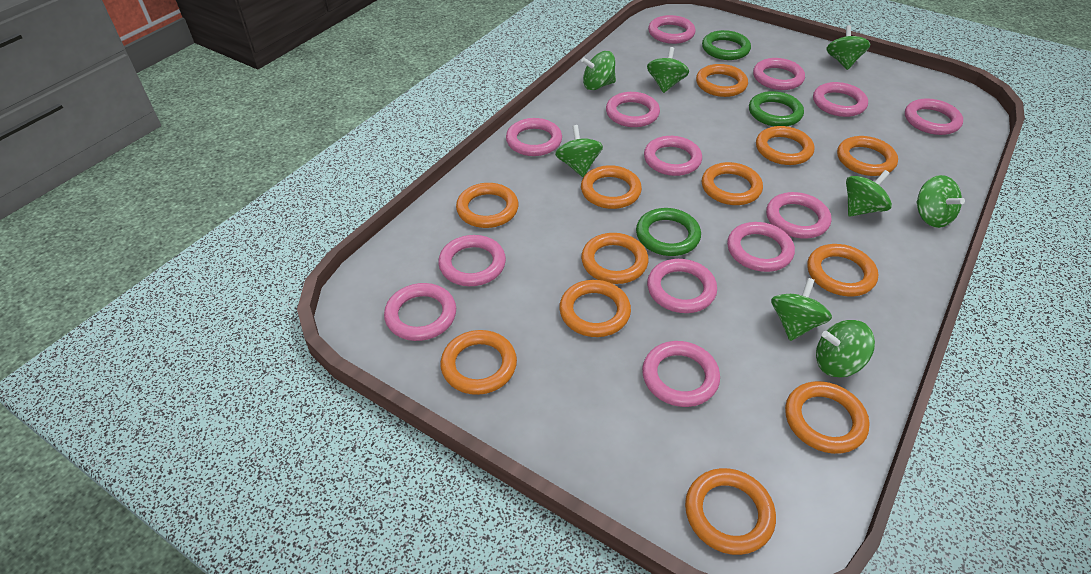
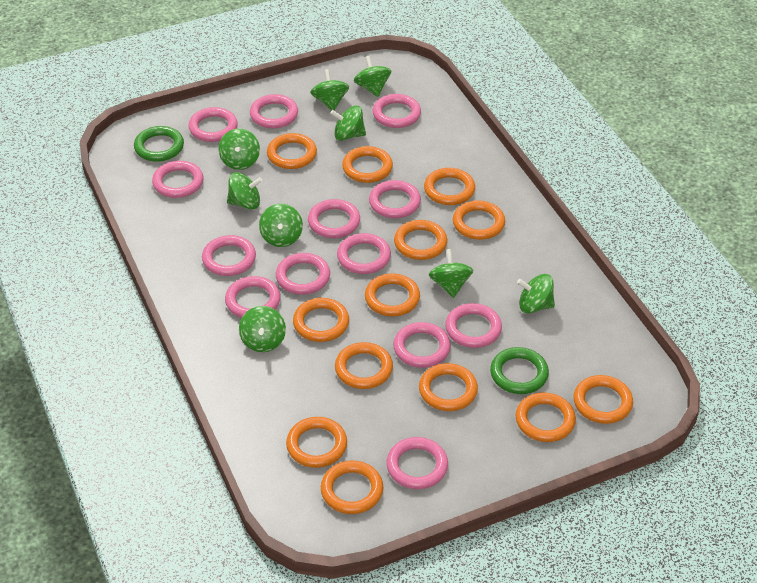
green ring: 3 -> 2
green spinning top: 8 -> 9
orange ring: 12 -> 13

